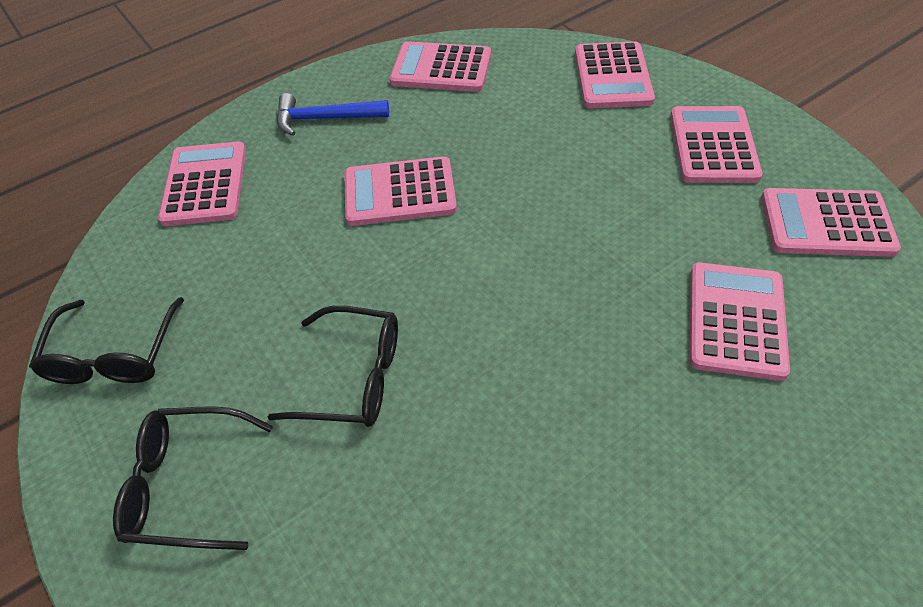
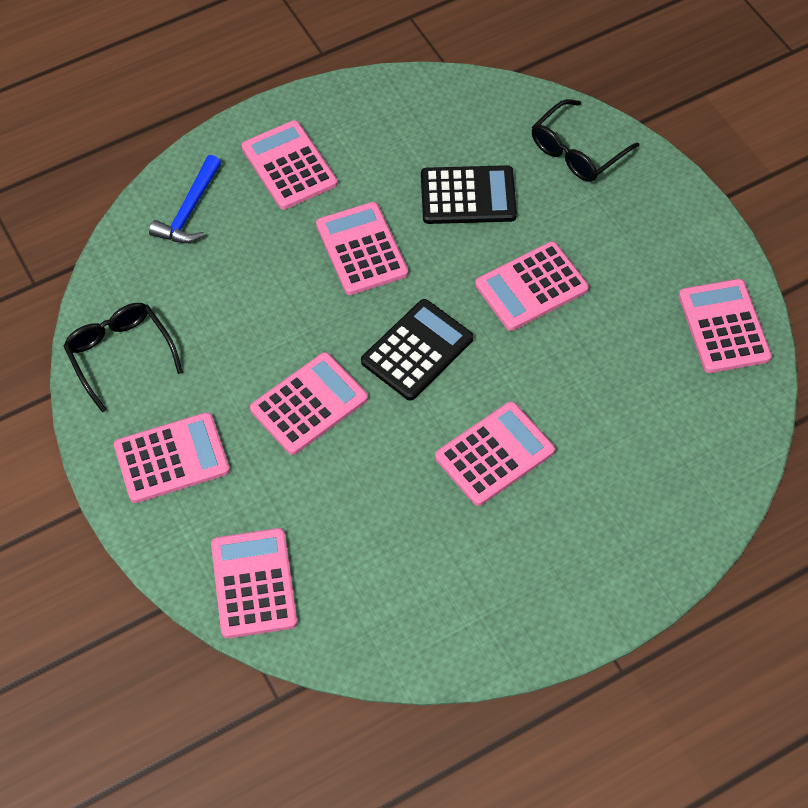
black calculator: 0 -> 2
black glasses: 3 -> 2
pink calculator: 7 -> 8

